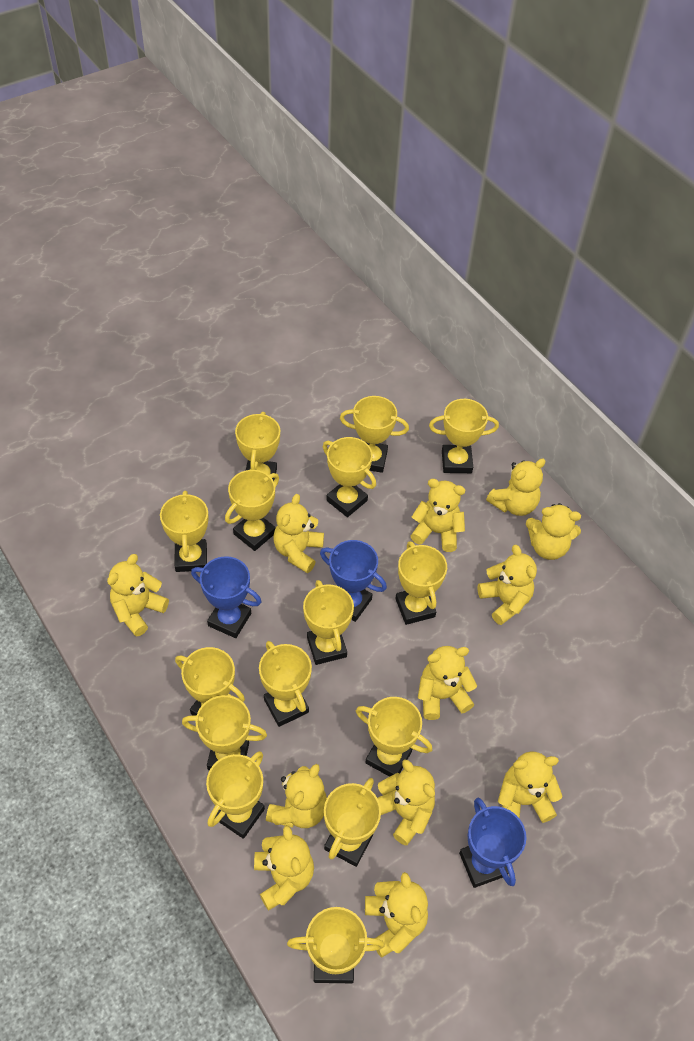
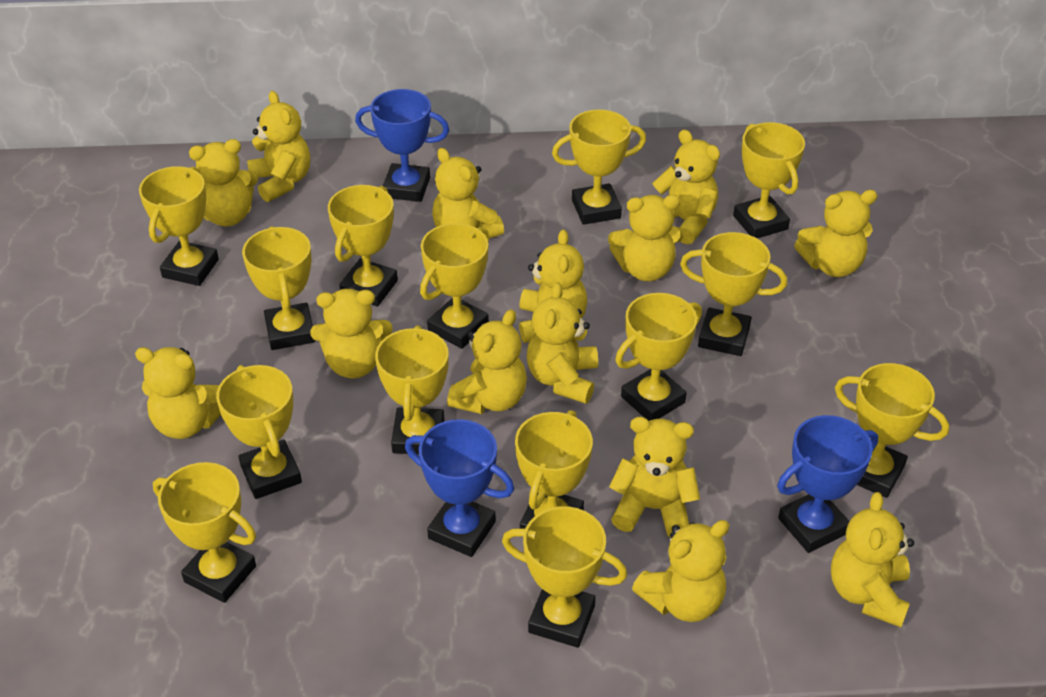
yellow teddy bear: 12 -> 14
yellow trophy: 15 -> 14

